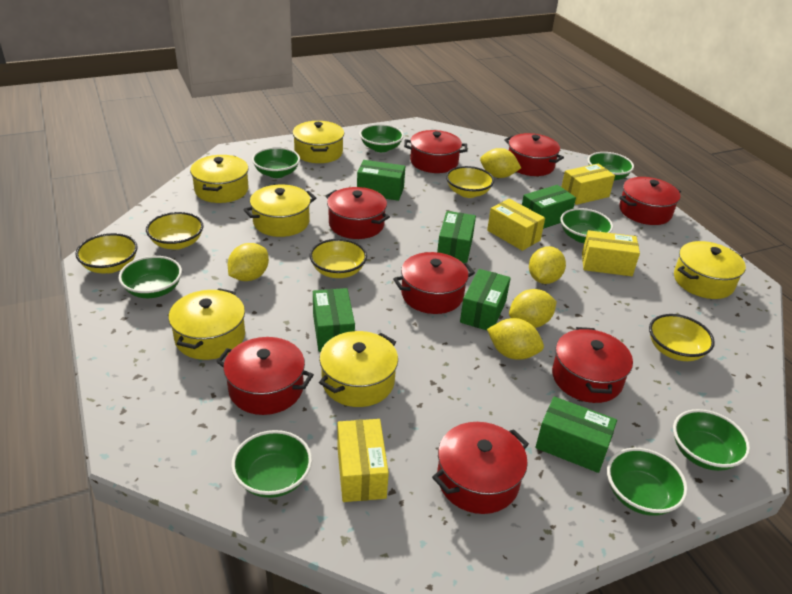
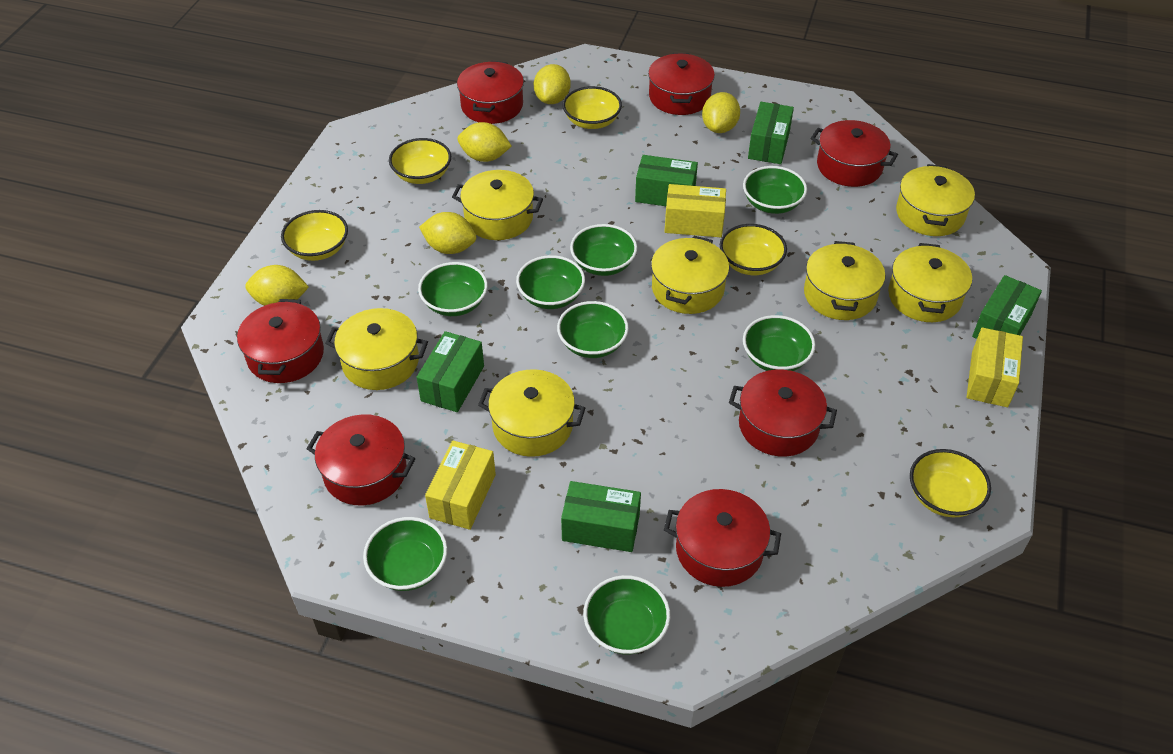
green box: 6 -> 5
red pot: 8 -> 7
yellow box: 4 -> 3
yellow pot: 6 -> 7

